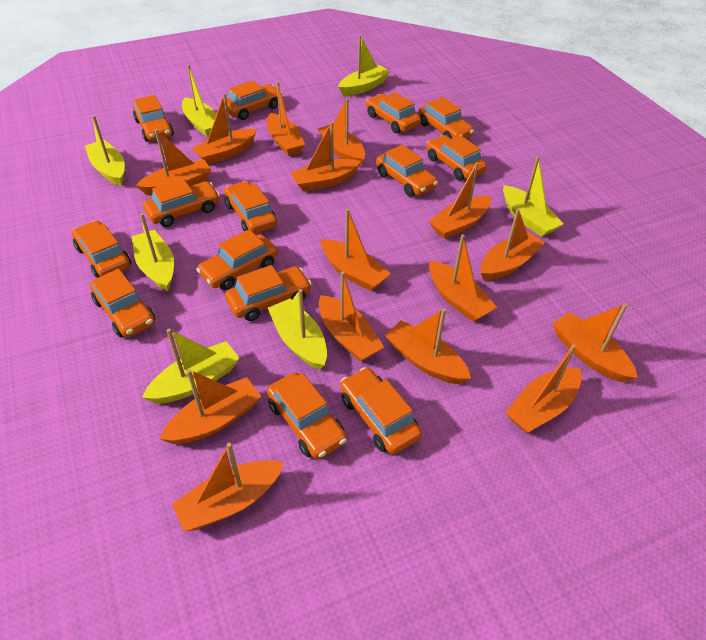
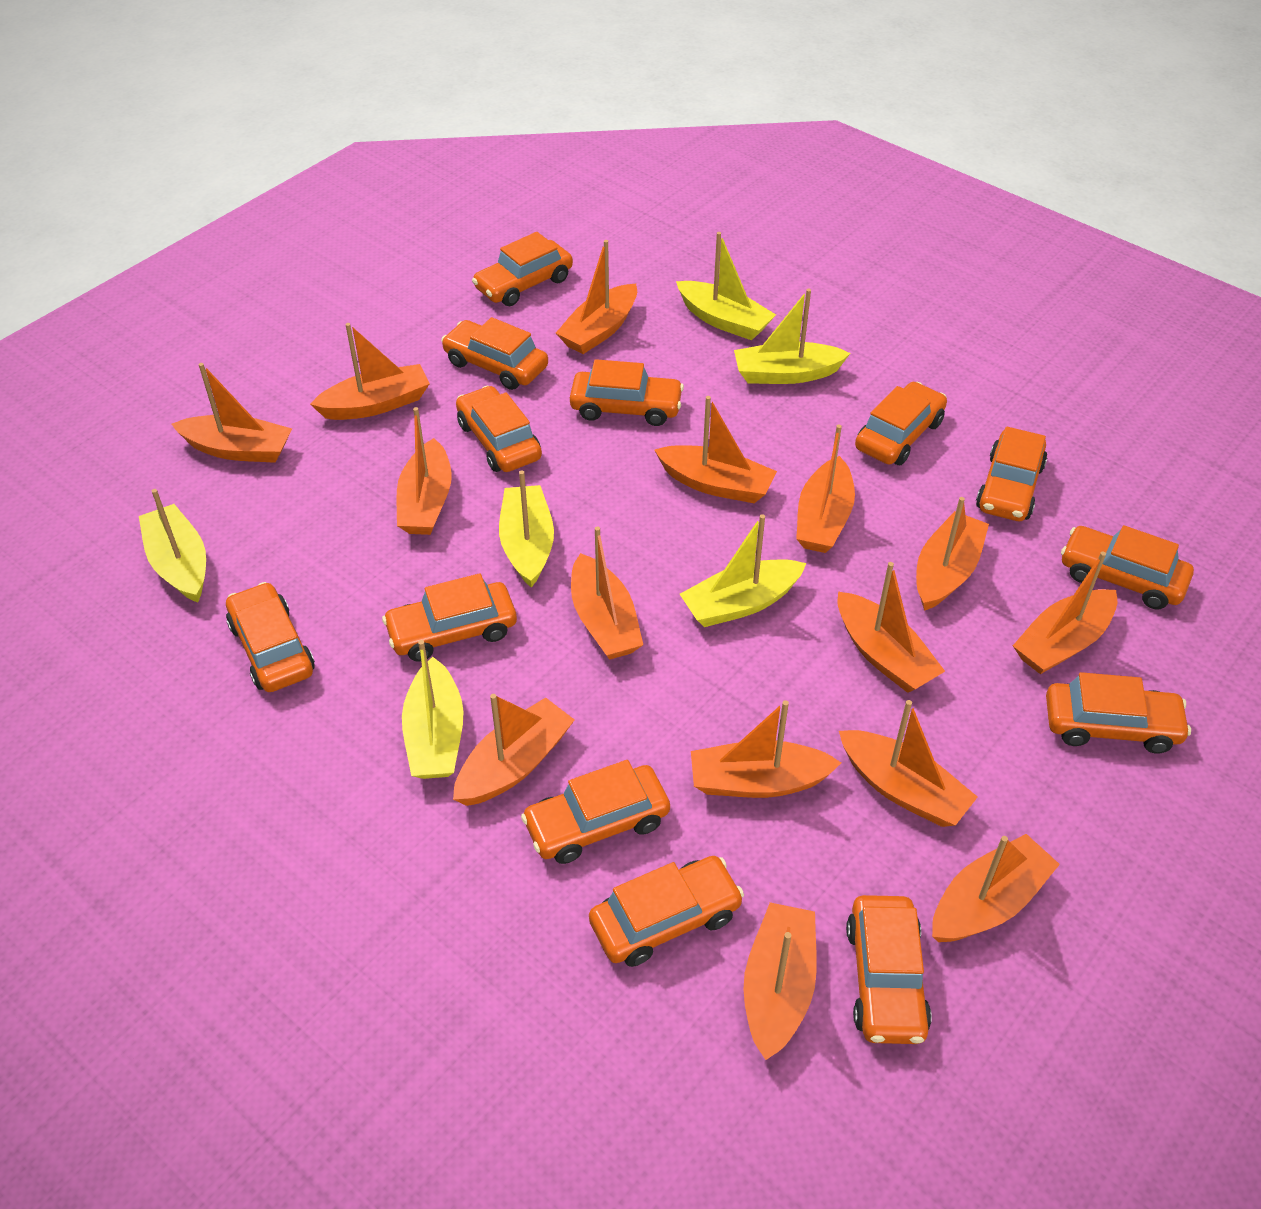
orange car: 14 -> 13
yellow boat: 7 -> 6

